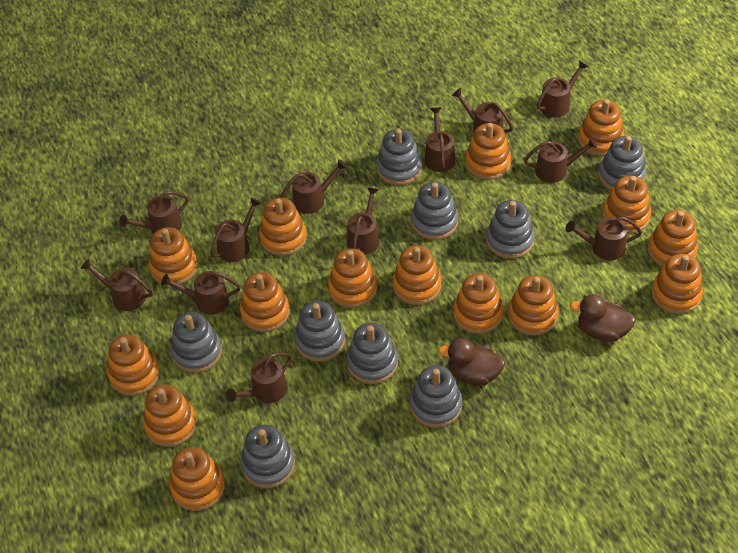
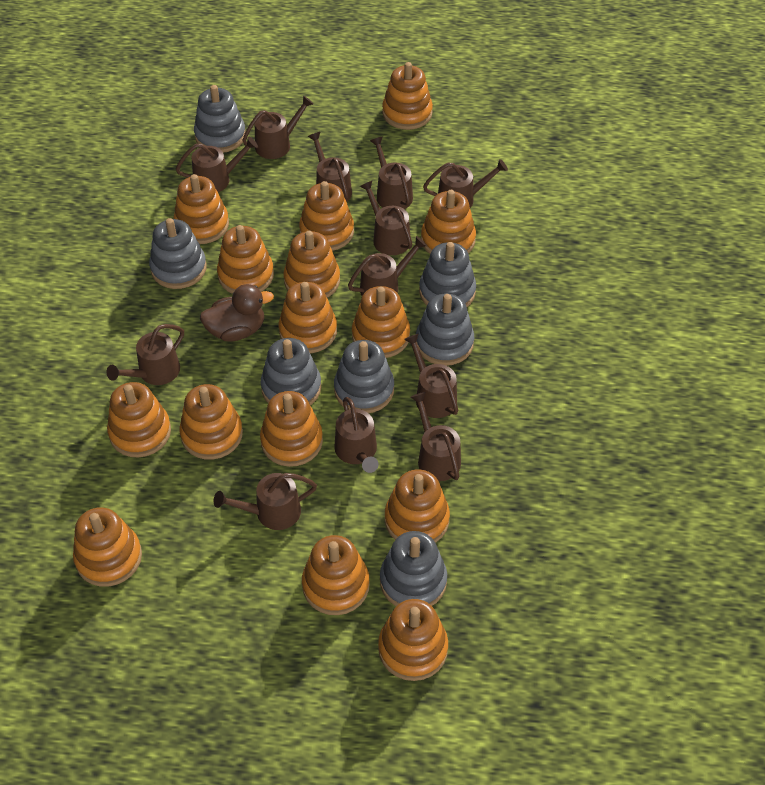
brown duck: 2 -> 1
grey stacking toy: 9 -> 7

